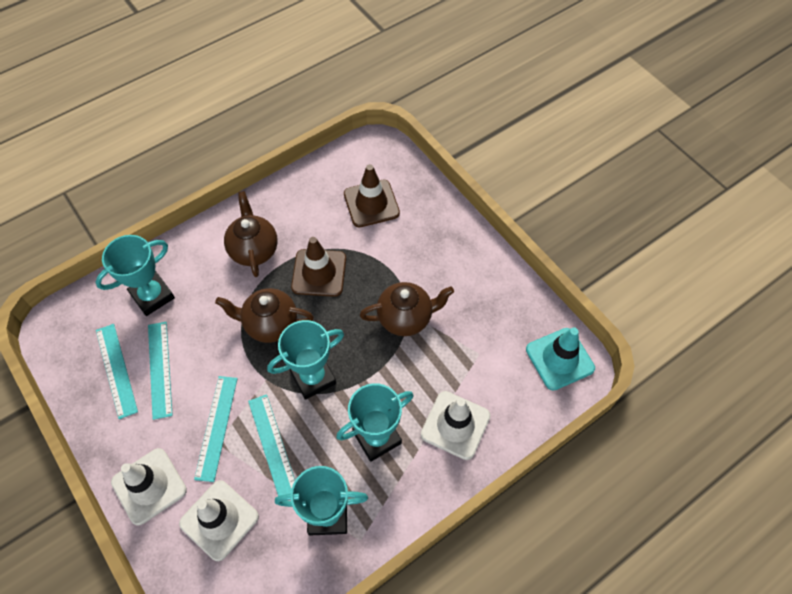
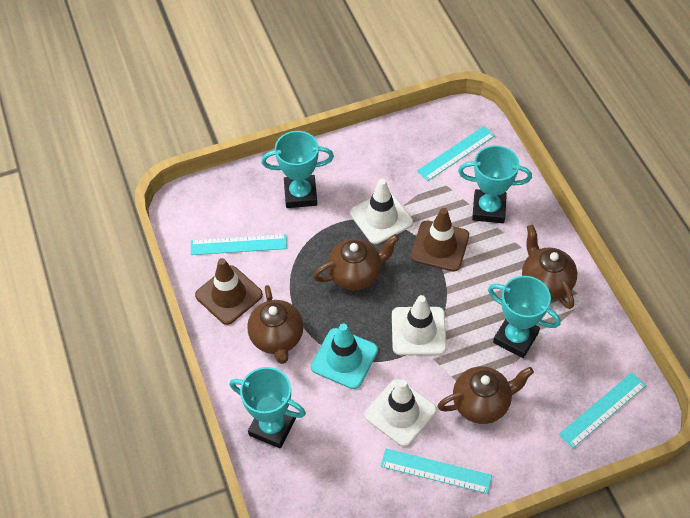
brown teapot: 3 -> 4

